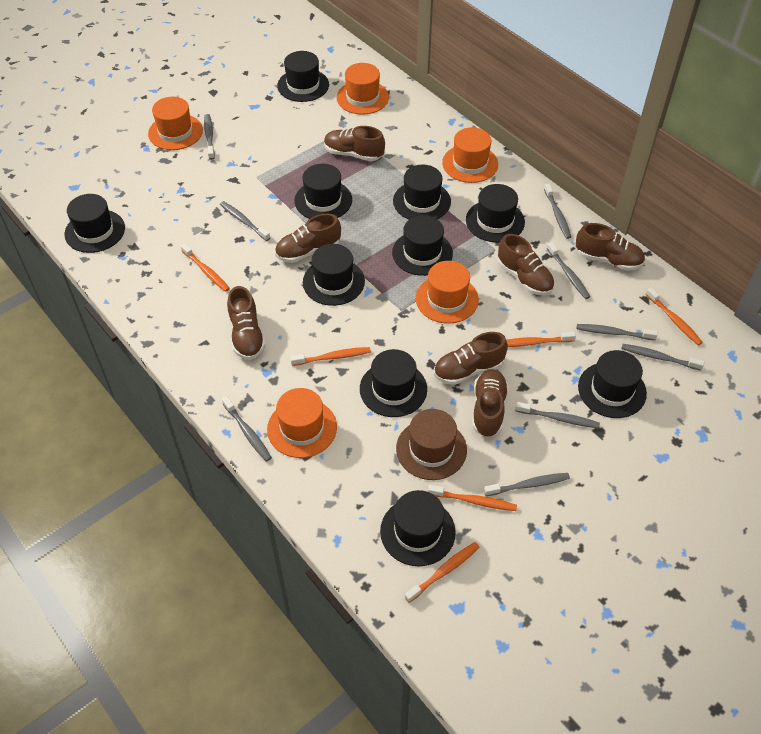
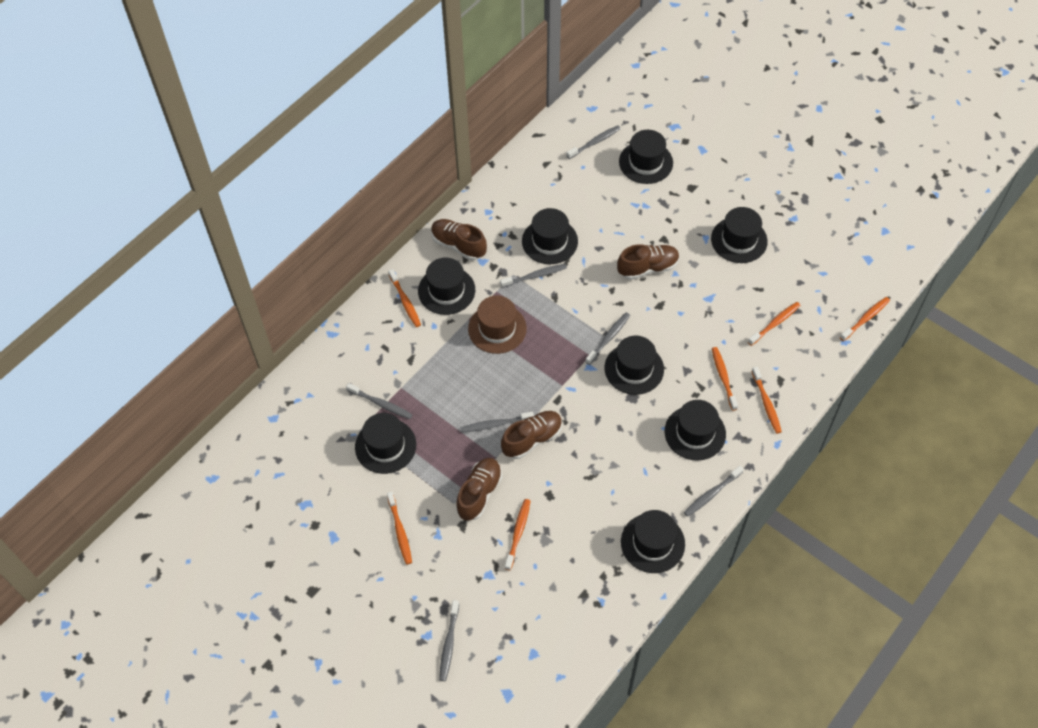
black hat: 10 -> 8
brown shoe: 7 -> 4
grey toothbrush: 9 -> 7
orange hat: 5 -> 0
orange toothbrush: 6 -> 7

